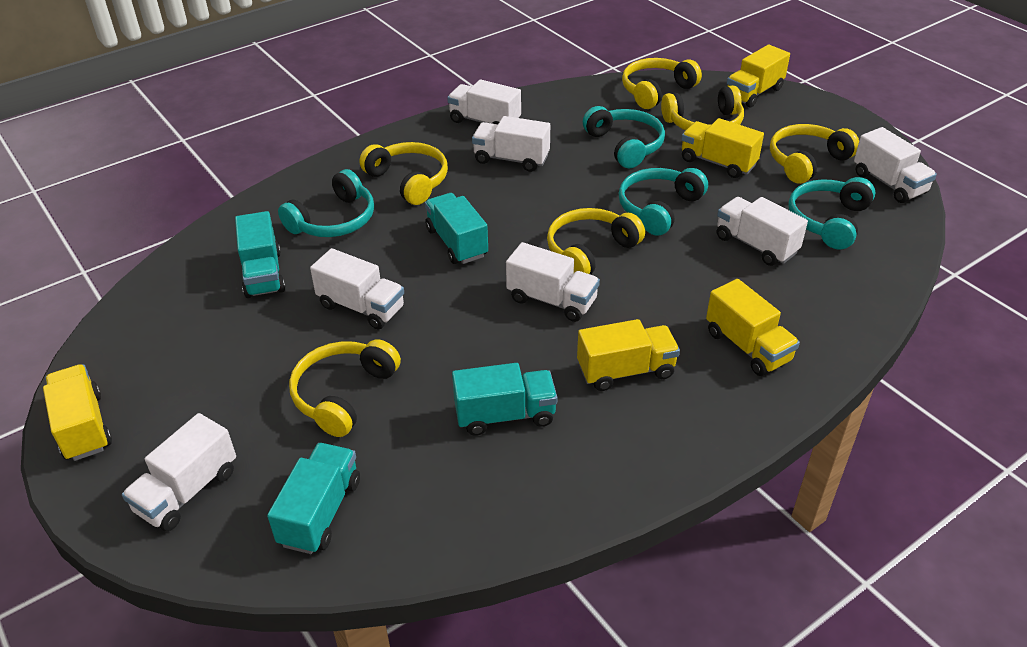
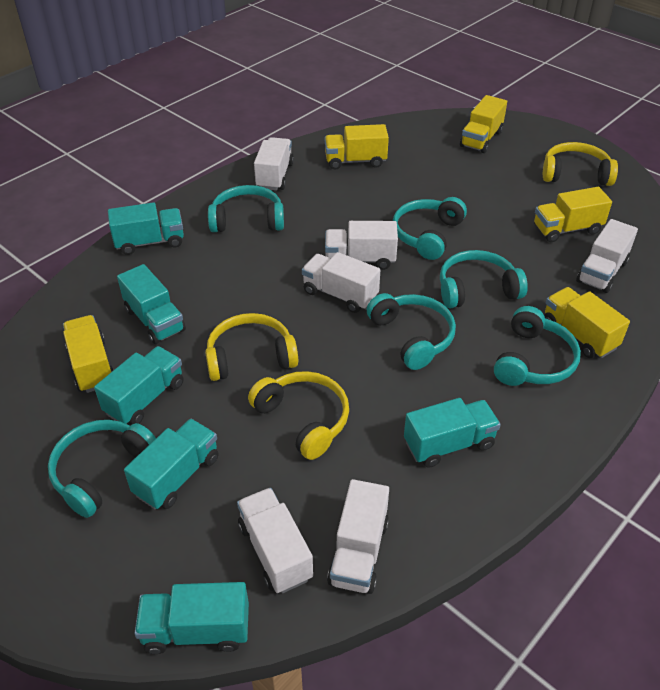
turquoise headphones: 4 -> 6
turquoise truck: 4 -> 6
white truck: 7 -> 6
yellow headphones: 6 -> 3

